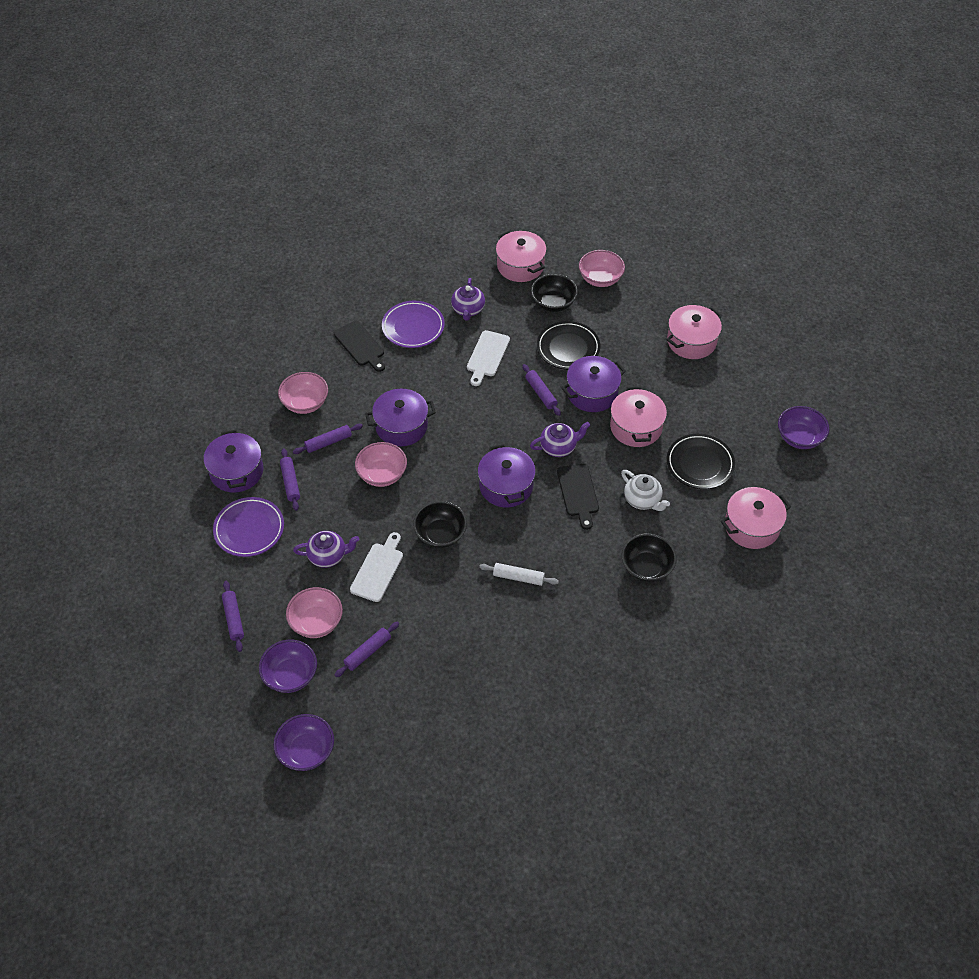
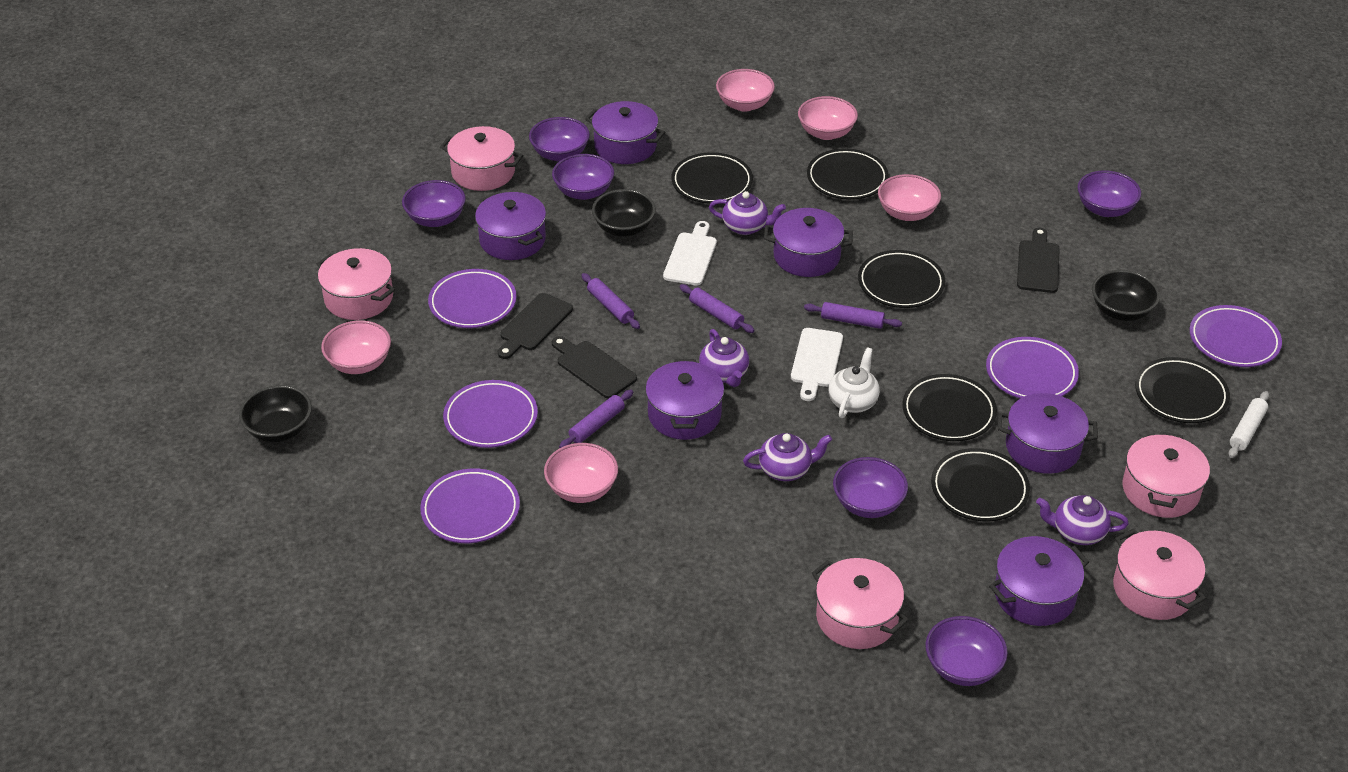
black cutting board: 2 -> 3
black plate: 2 -> 6
pink bowl: 4 -> 5
pink pot: 4 -> 5
purple bowl: 3 -> 6
purple plate: 2 -> 5
purple pot: 4 -> 6
purple rolling pin: 5 -> 4
purple teapot: 3 -> 4

